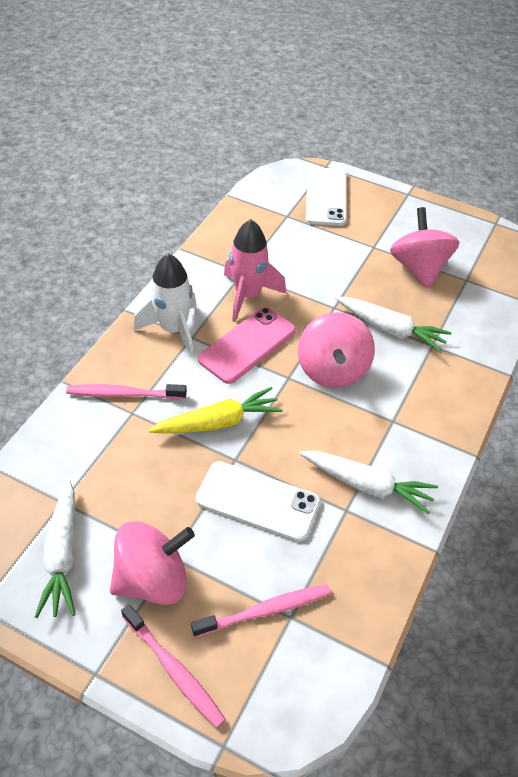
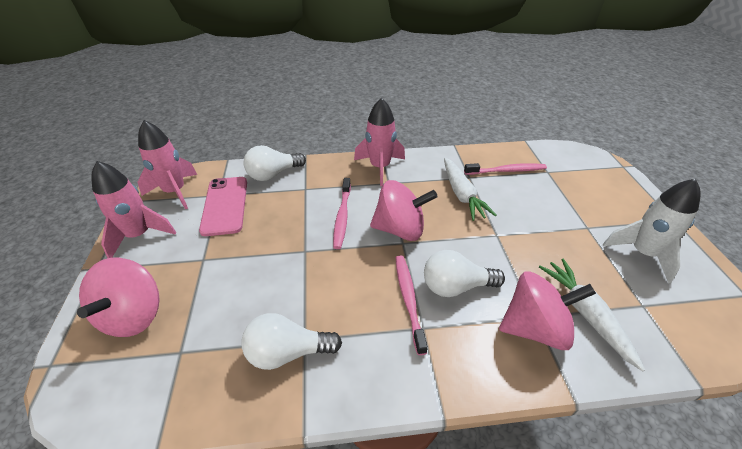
pink rocket: 1 -> 3
white carrot: 3 -> 2
white light bulb: 0 -> 3
white phone: 2 -> 0
yellow carrot: 1 -> 0

